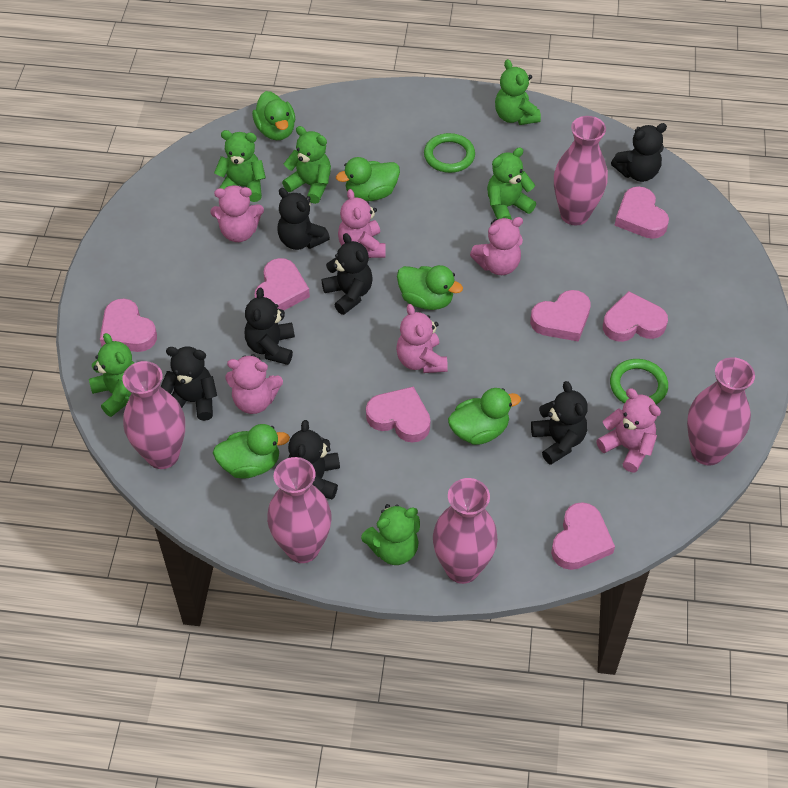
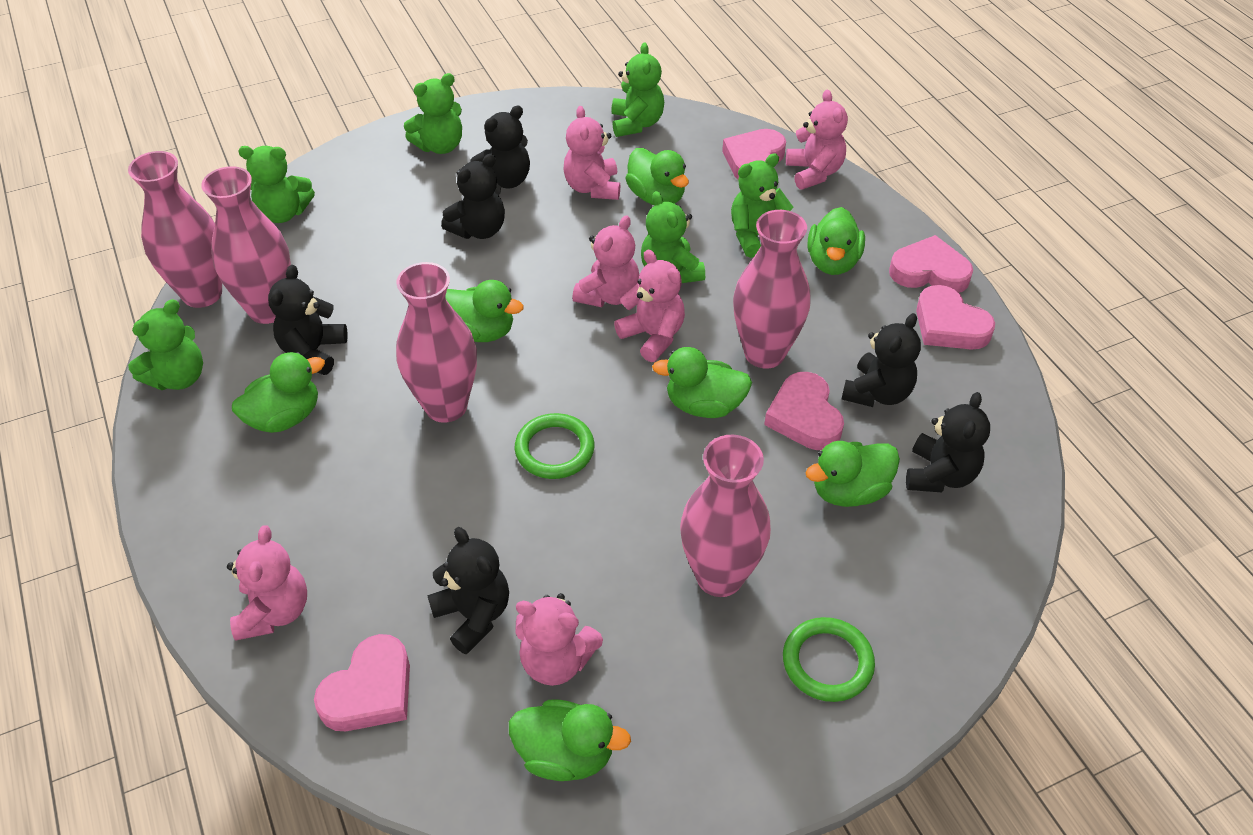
black teddy bear: 7 -> 6
green duck: 5 -> 7
pink heart: 7 -> 5

